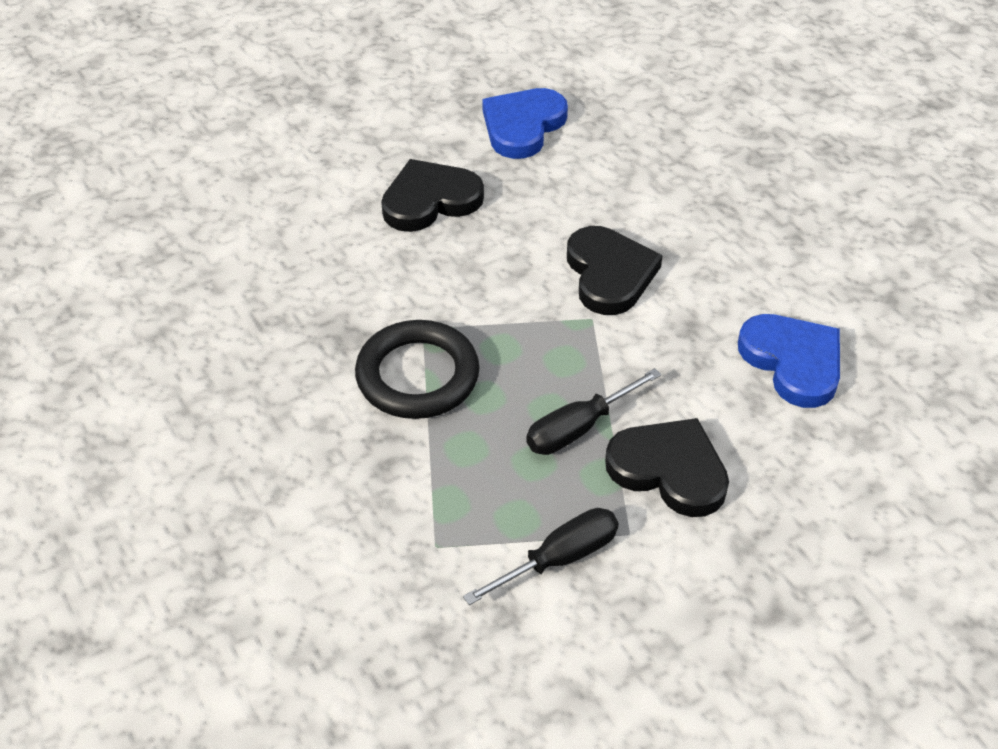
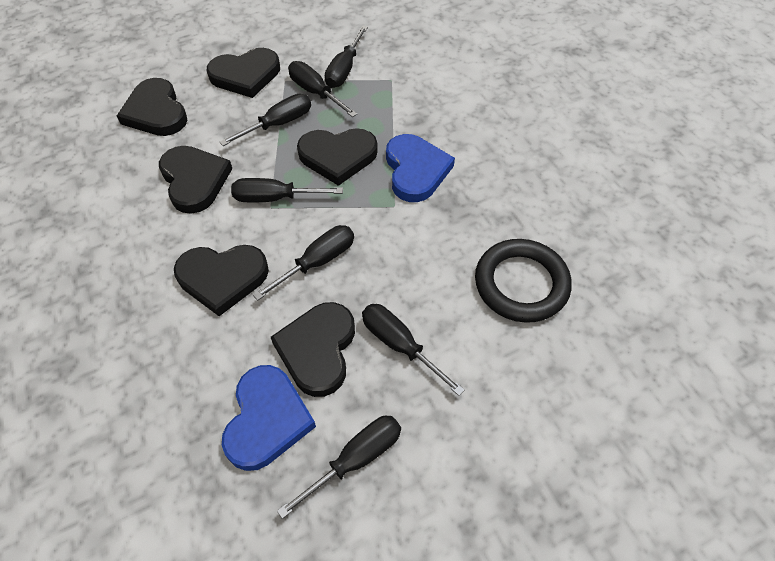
black heart: 3 -> 6
black screwdriver: 2 -> 7

